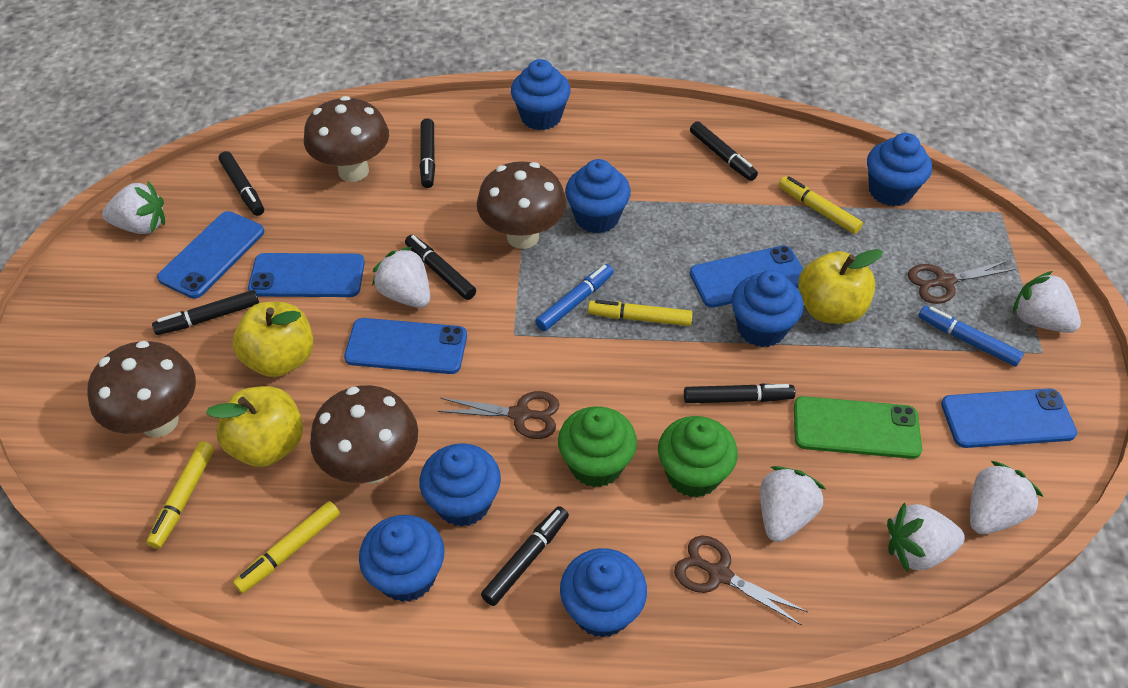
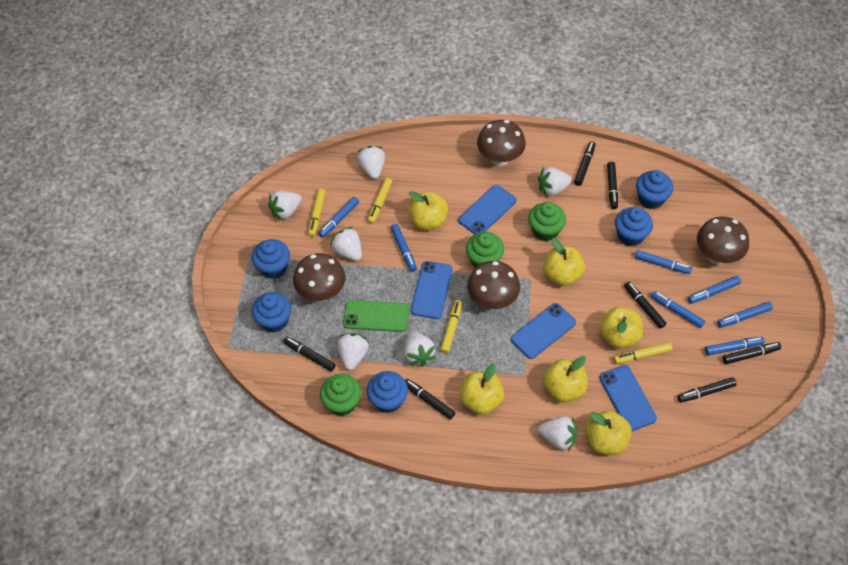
blue cupcake: 7 -> 5
blue marker: 2 -> 7
blue phone: 5 -> 4
brown scissors: 3 -> 0
green cupcake: 2 -> 3
white strawberry: 6 -> 7
yellow apple: 3 -> 6

